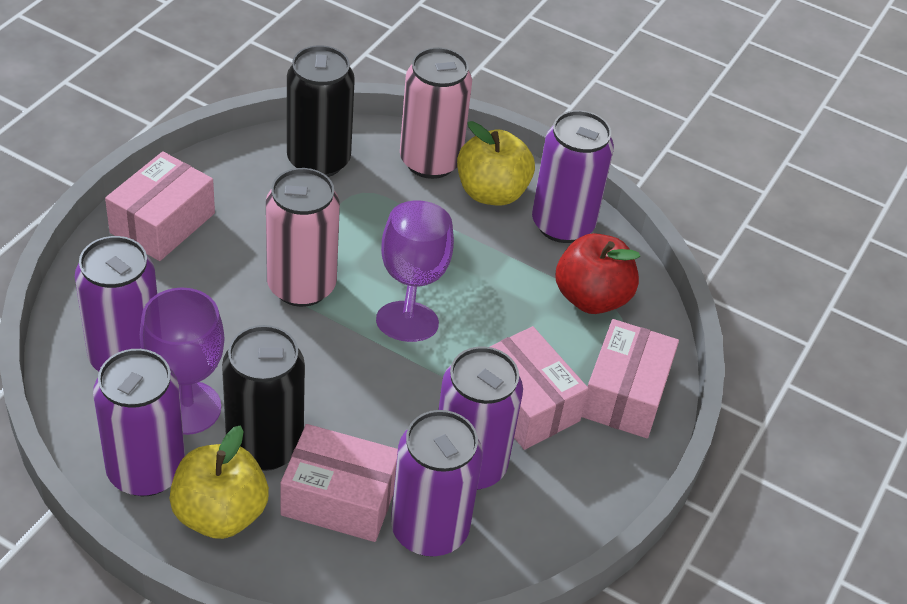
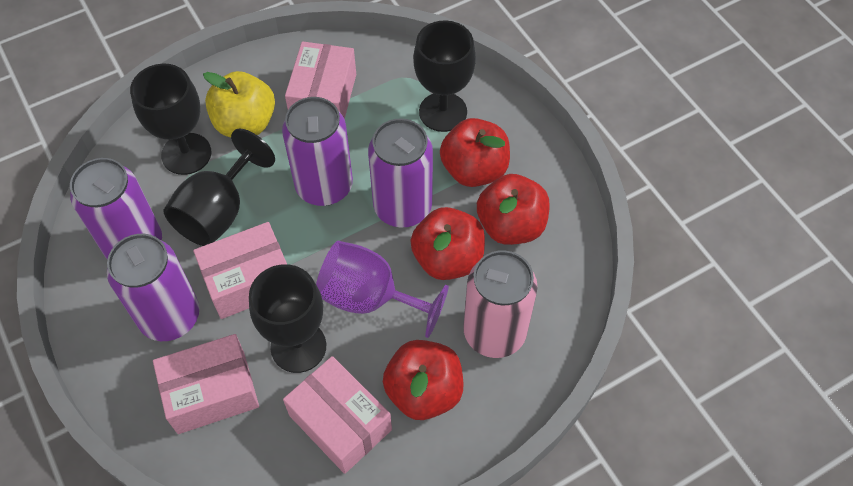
black can: 2 -> 0
black goblet: 0 -> 4
pink can: 2 -> 1
purple can: 5 -> 4
purple goblet: 2 -> 1
red apple: 1 -> 4
yellow apple: 2 -> 1

